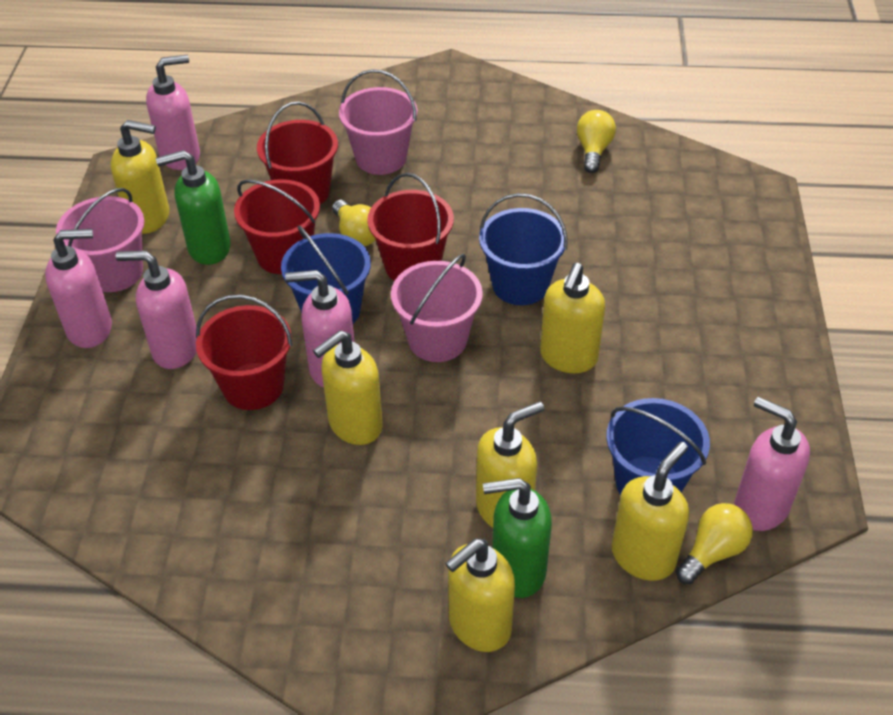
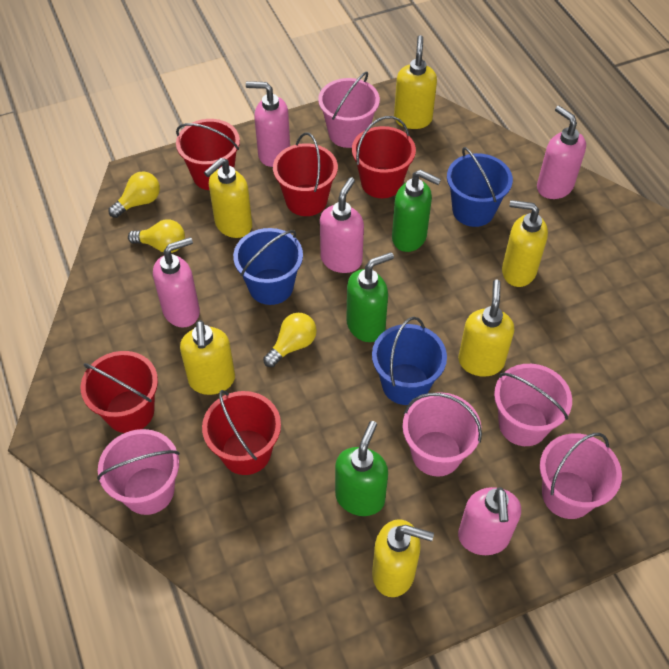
green soap dispenser: 2 -> 3
pink bucket: 3 -> 5
red bucket: 4 -> 5

